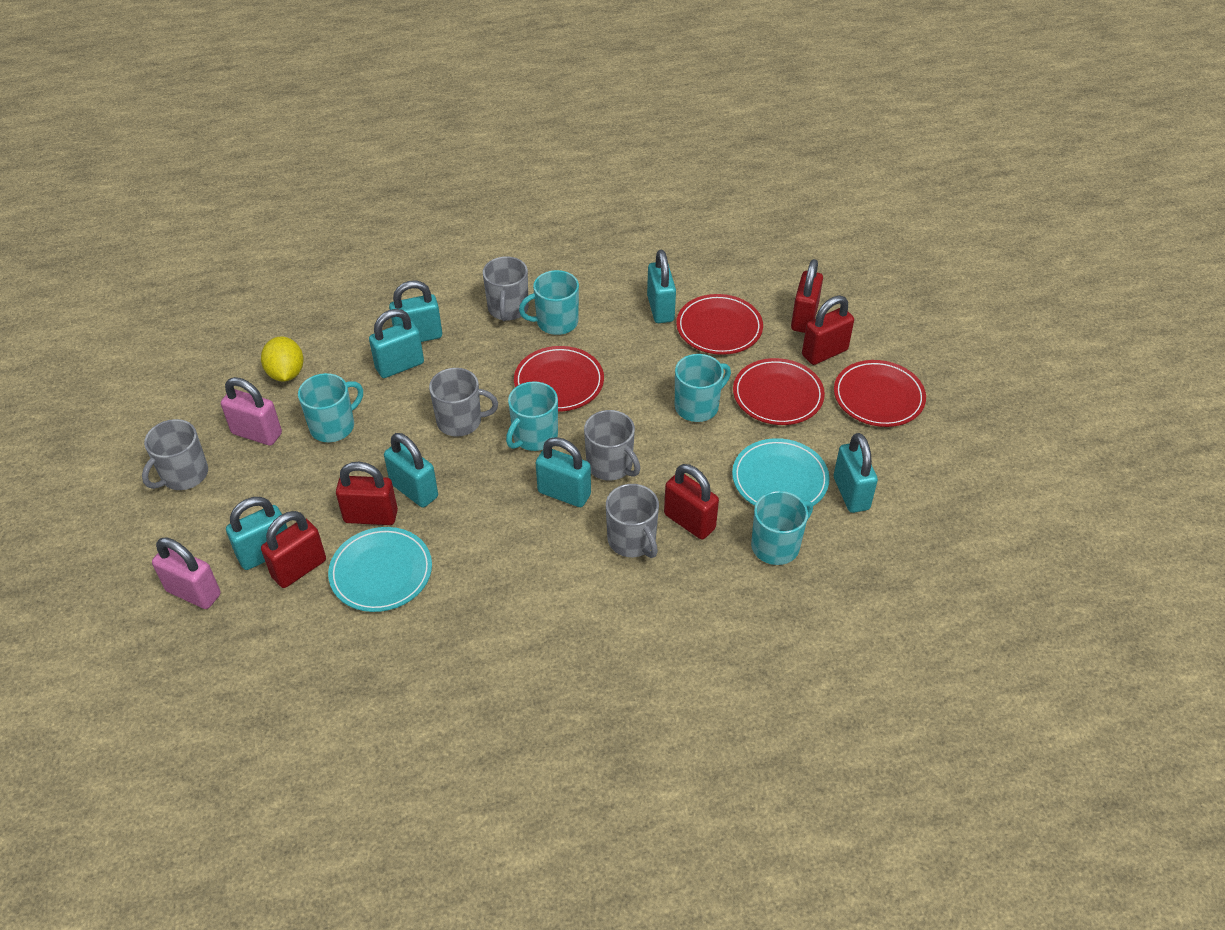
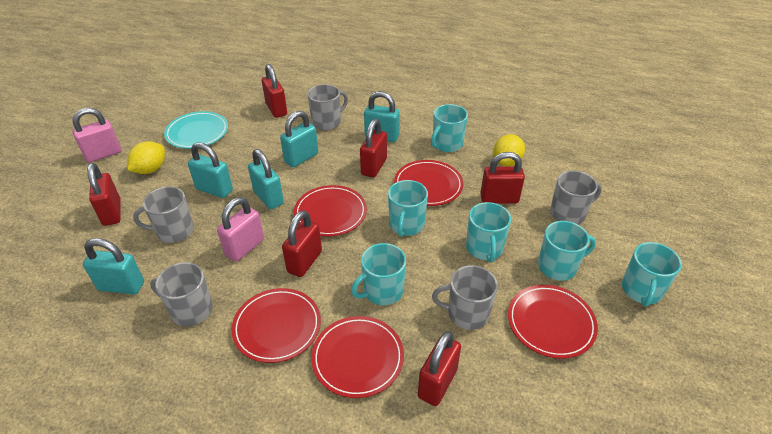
red padlock: 5 -> 6
red plate: 4 -> 5
turquoise mug: 5 -> 6
turquoise padlock: 7 -> 5
turquoise plate: 2 -> 1
yellow lemon: 1 -> 2

